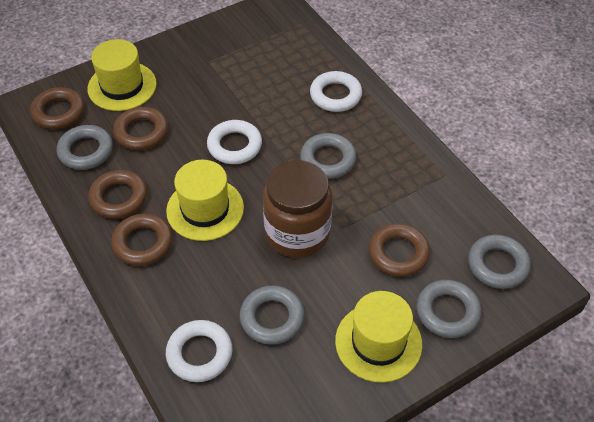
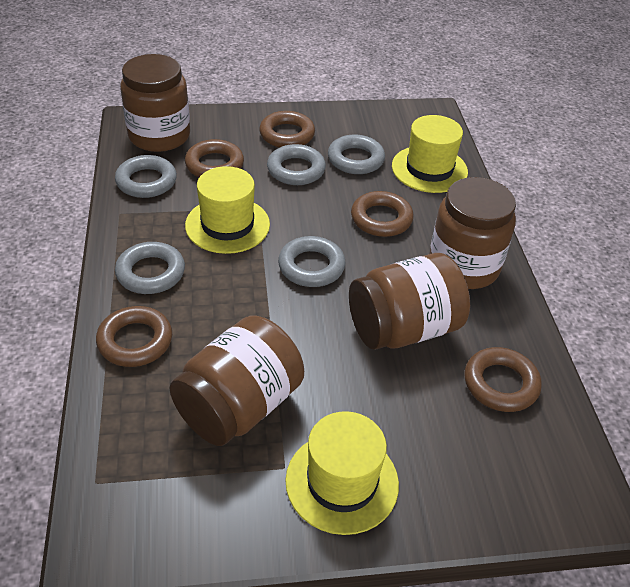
brown jar: 1 -> 4
white ring: 3 -> 0

